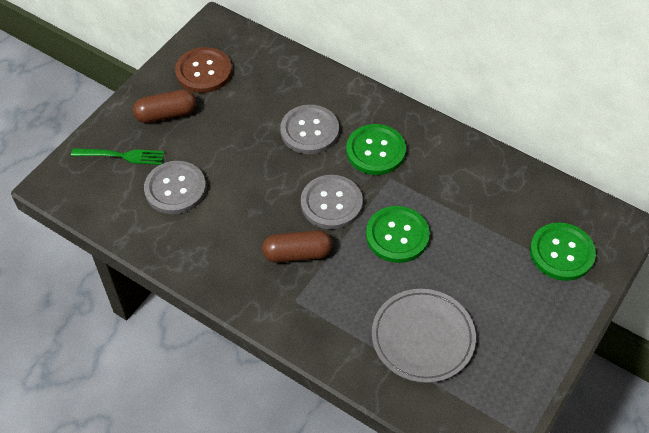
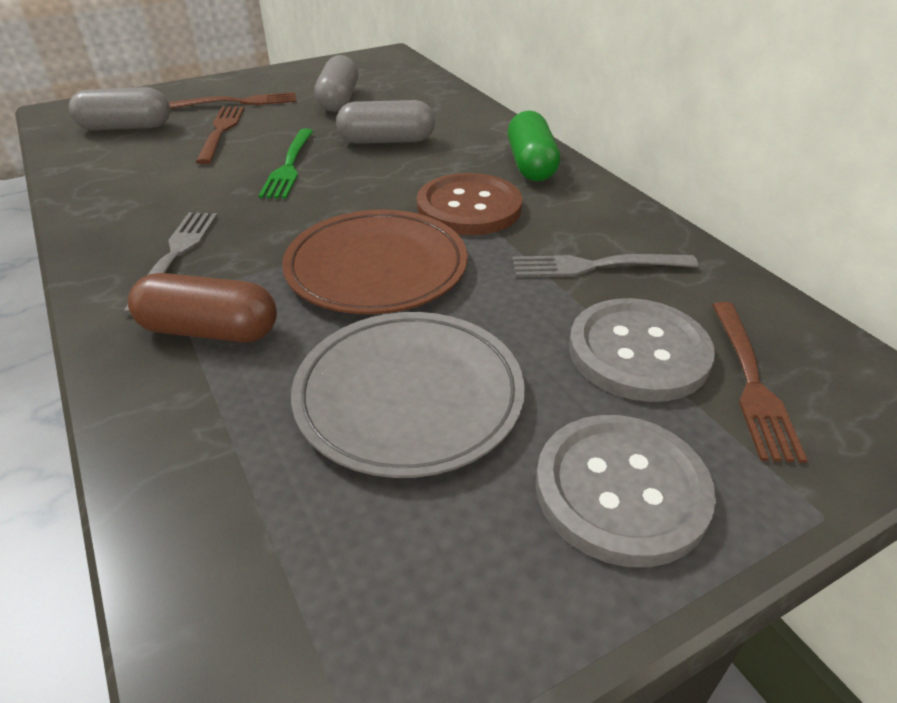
brown capsule: 2 -> 1
brown fork: 0 -> 3
brown plate: 0 -> 1
green button: 3 -> 0
green capsule: 0 -> 1
grey button: 3 -> 2
grey capsule: 0 -> 3
grey fork: 0 -> 2

